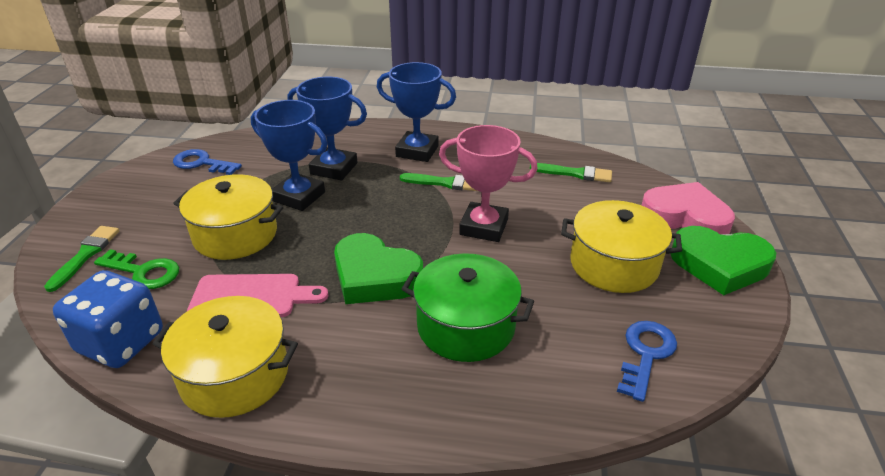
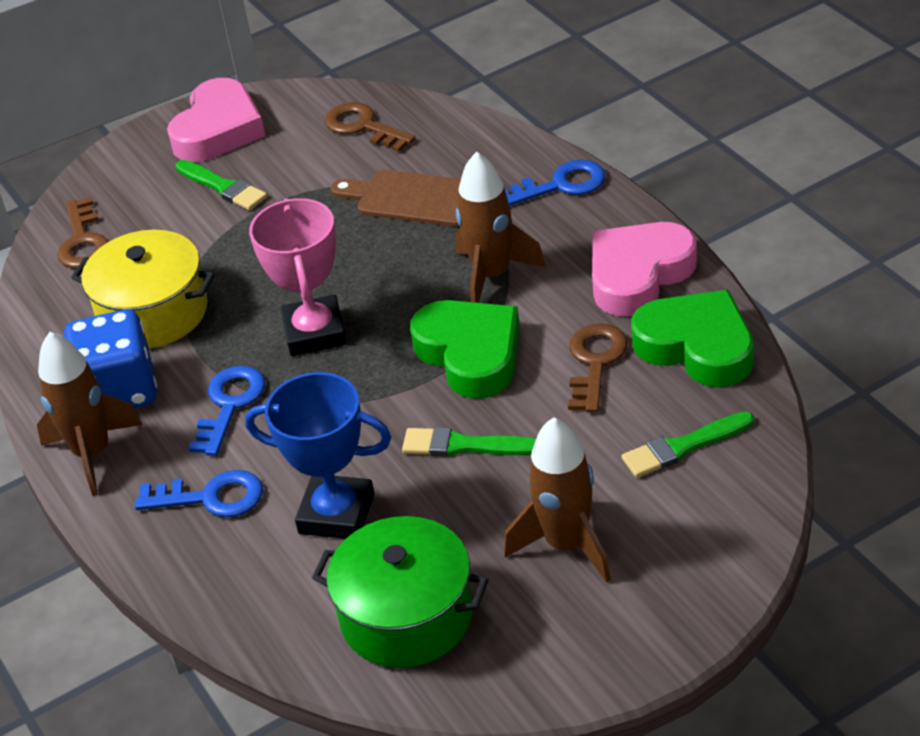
blue key: 2 -> 3
blue trophy: 3 -> 1
brown cutting board: 0 -> 1
brown key: 0 -> 3
brown rocket: 0 -> 3
green key: 1 -> 0
pink cutting board: 1 -> 0
pink heart: 1 -> 2
yellow pot: 3 -> 1

